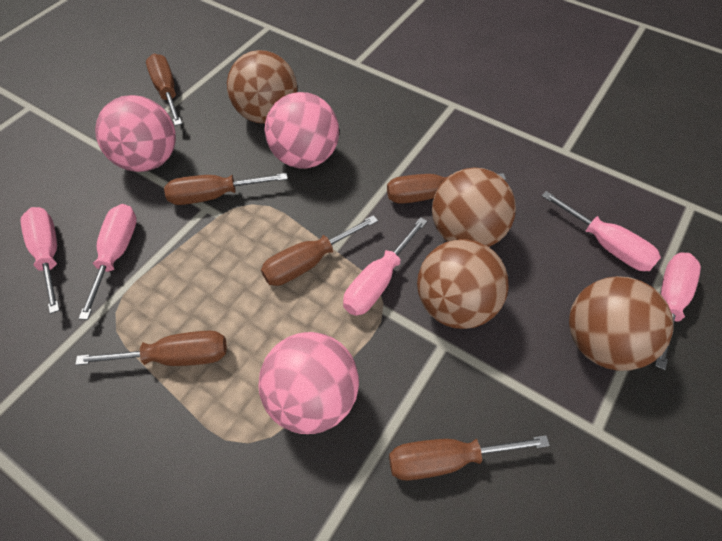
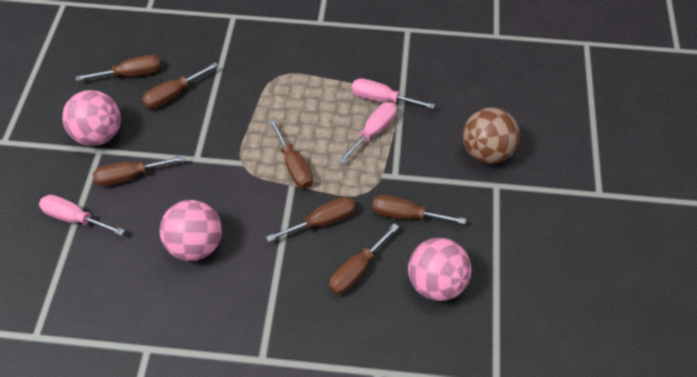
brown ball: 4 -> 1
brown screwdriver: 6 -> 7
pink screwdriver: 5 -> 3

